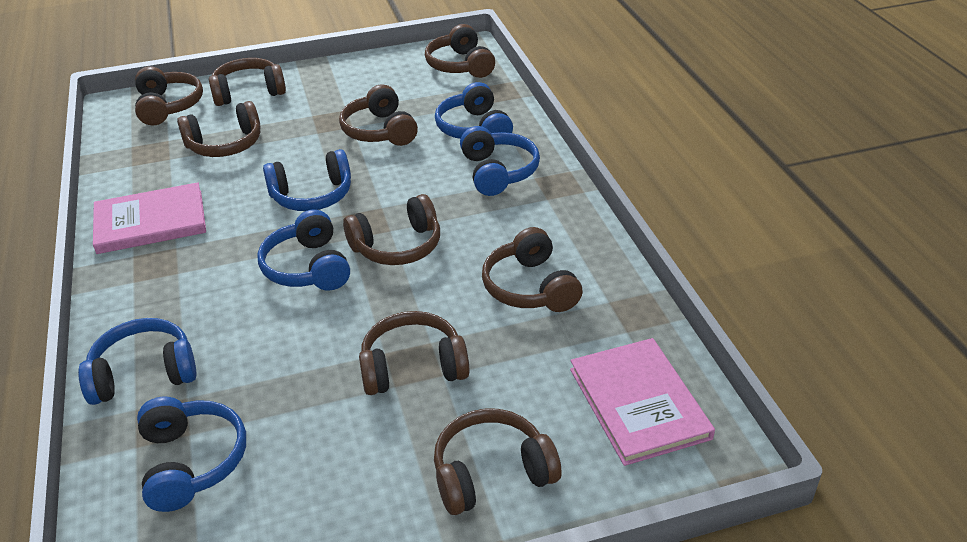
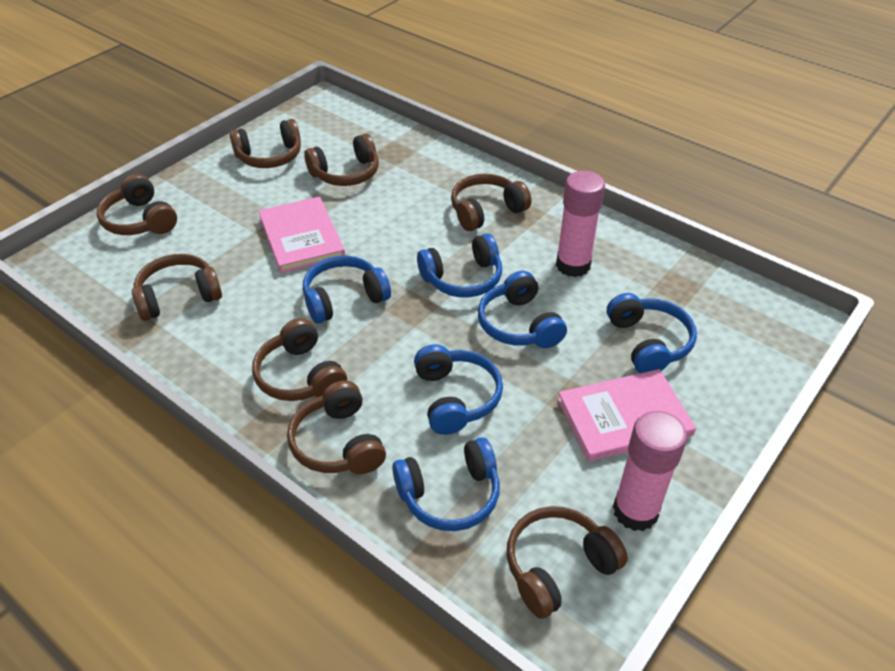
brown headphones: 9 -> 8
pink glue stick: 0 -> 2

